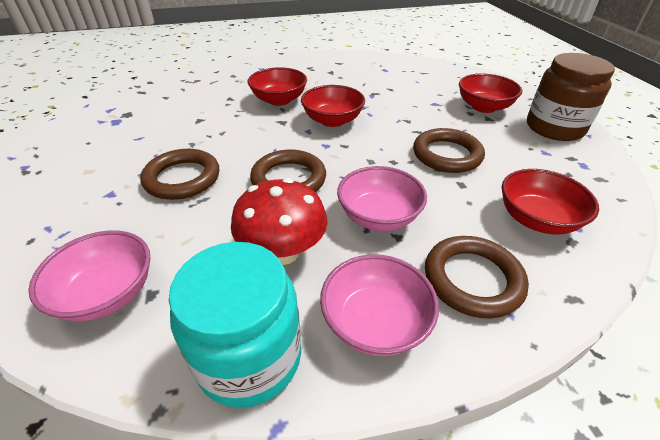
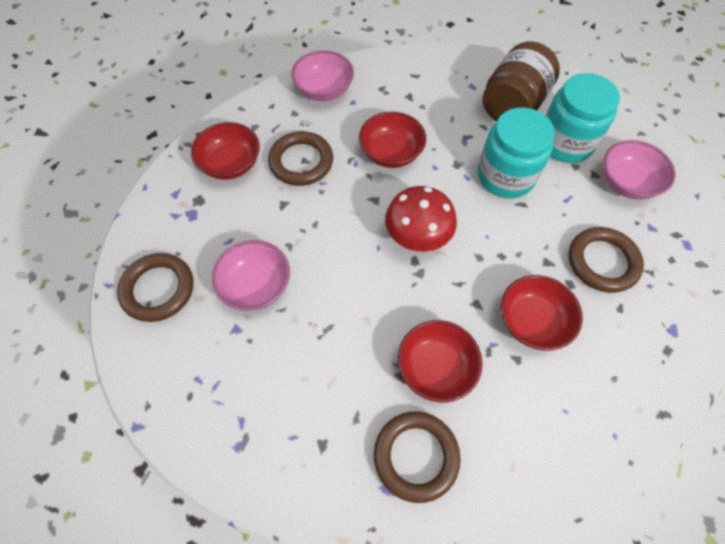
turquoise jar: 1 -> 2

